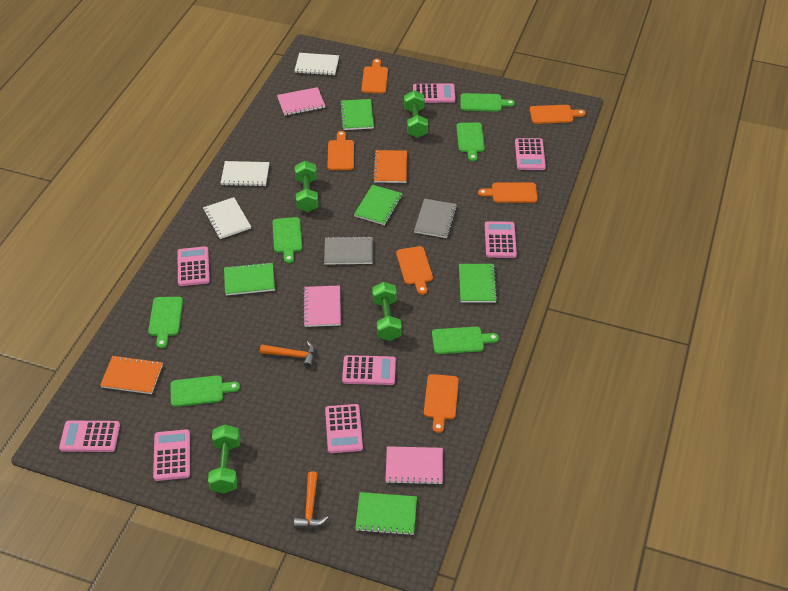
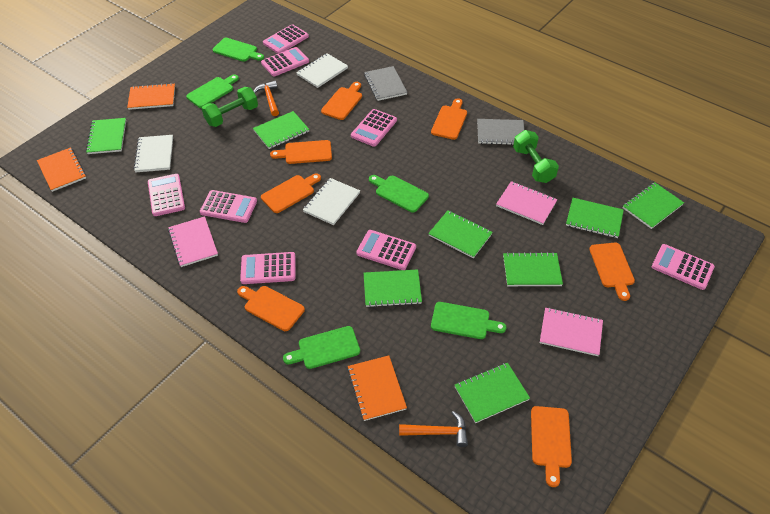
green cutting board: 6 -> 5
green dumbbell: 4 -> 2
green notebook: 5 -> 8
orange cutting board: 6 -> 7
orange notebook: 2 -> 3

